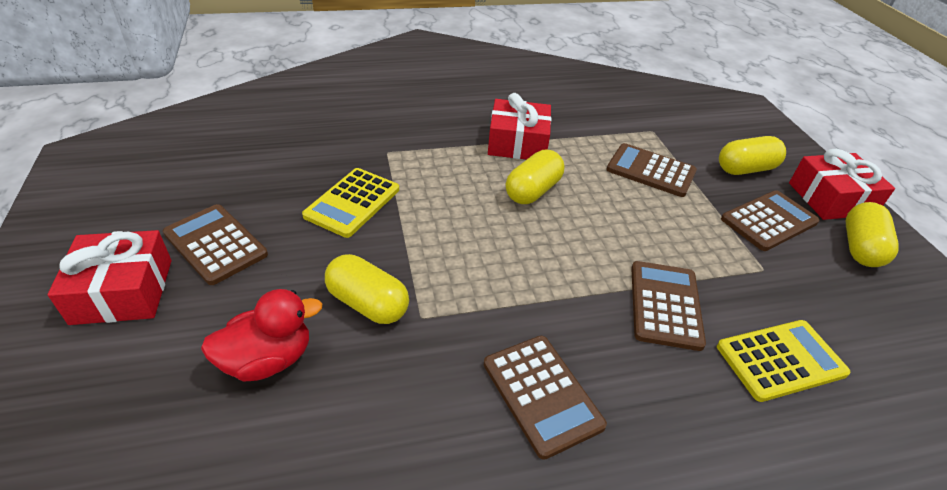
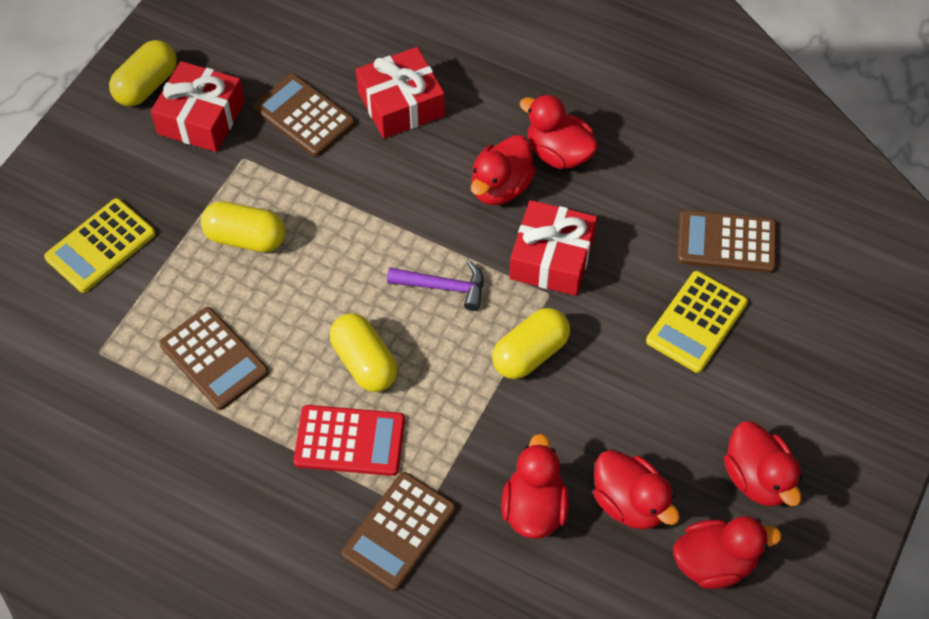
brown calculator: 5 -> 4
purple hammer: 0 -> 1
red calculator: 0 -> 1
red duck: 1 -> 6

